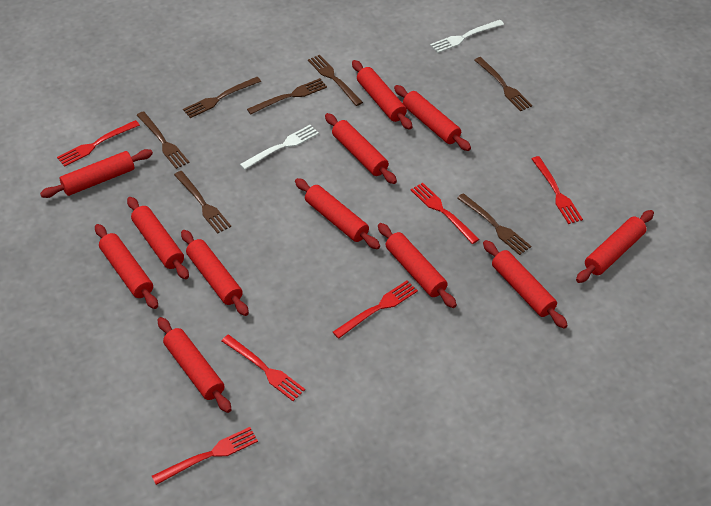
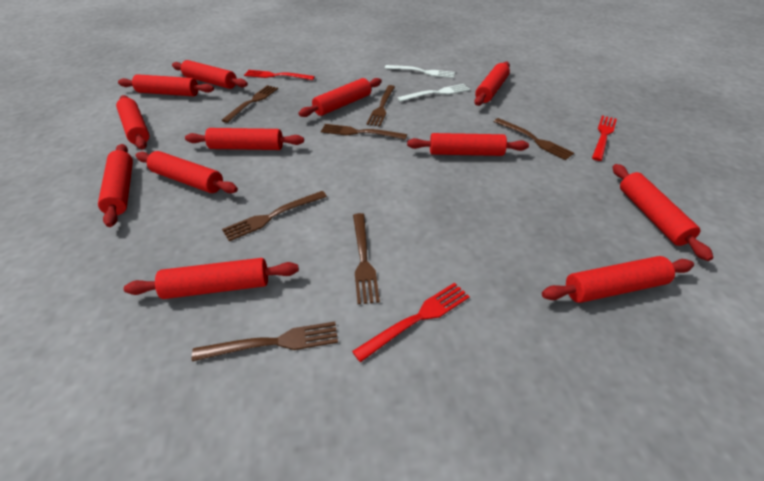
red fork: 6 -> 3

